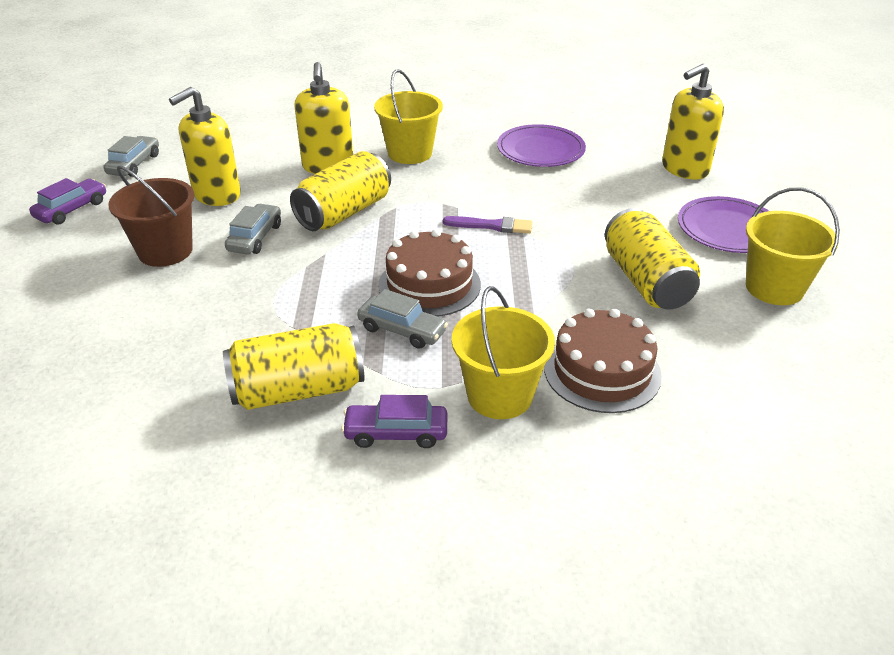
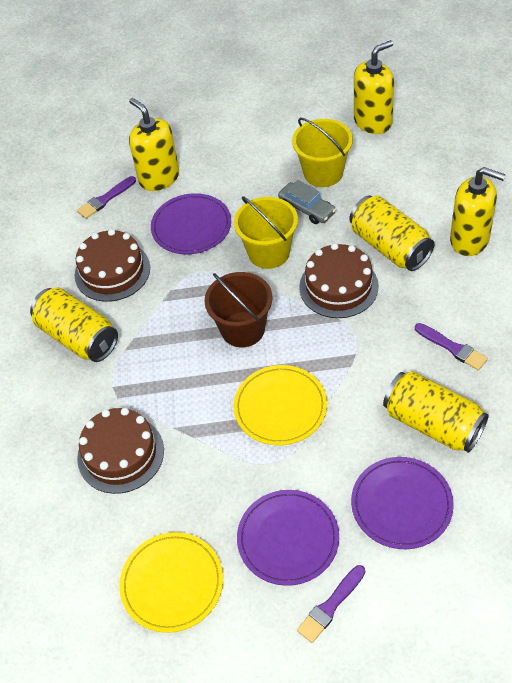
brown cake: 2 -> 3
grey car: 3 -> 1
purple brush: 1 -> 3
purple car: 2 -> 0
purple plate: 2 -> 3
yellow bucket: 3 -> 2
yellow plate: 0 -> 2

